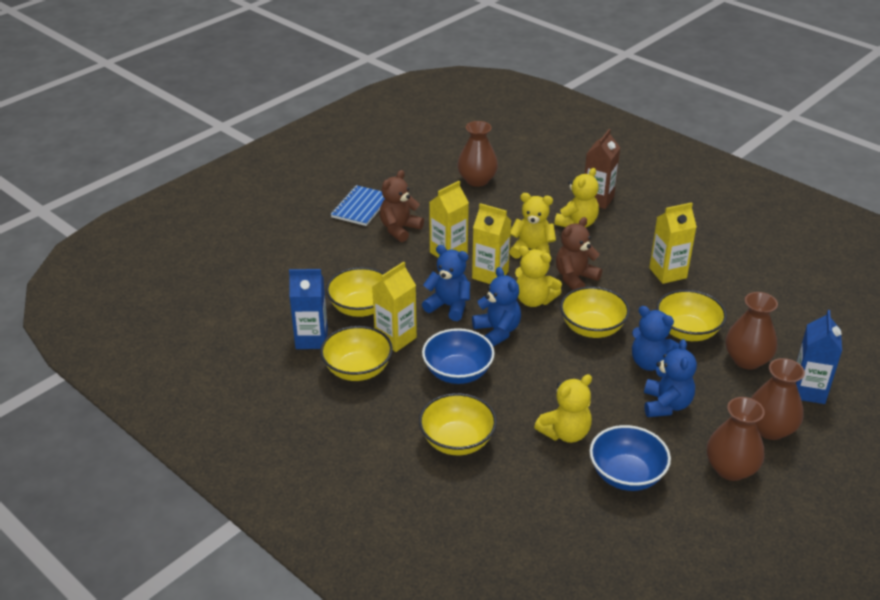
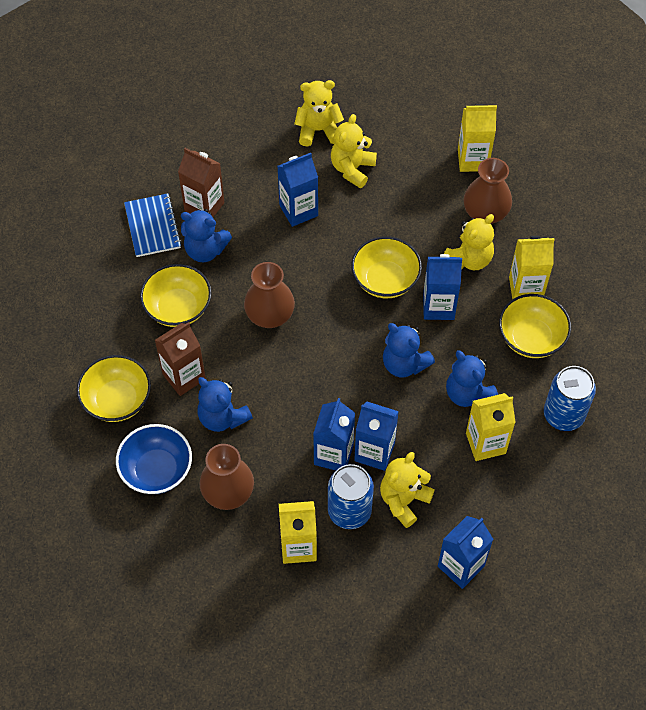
blue bowl: 2 -> 1
blue can: 0 -> 2
blue carton: 2 -> 5
brown carton: 1 -> 2
brown teddy bear: 2 -> 0
brown vase: 4 -> 3
yellow bowl: 5 -> 4

